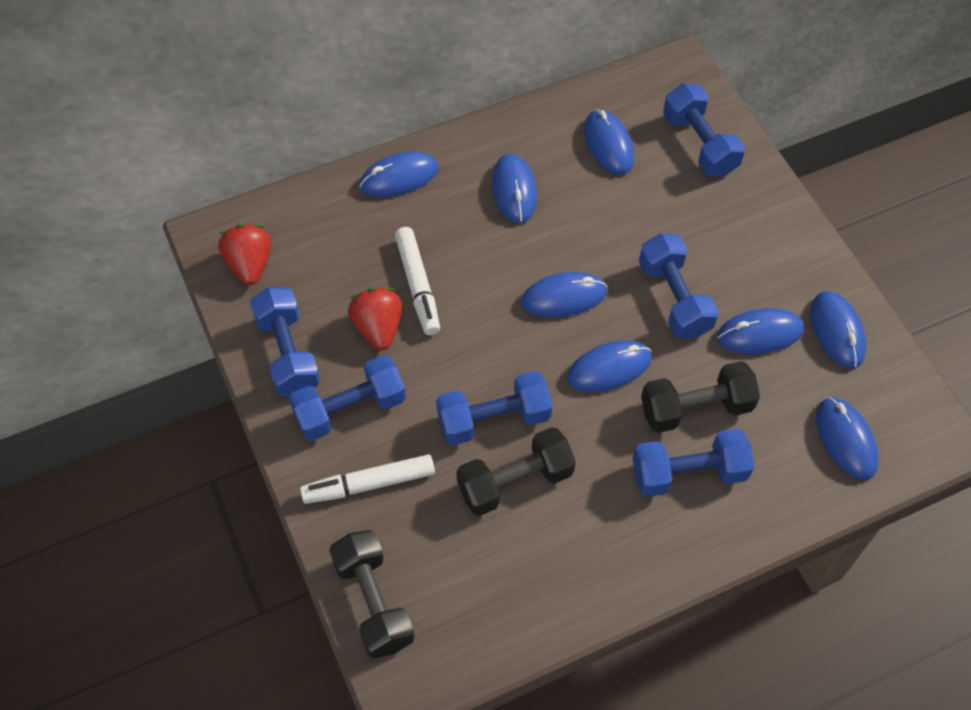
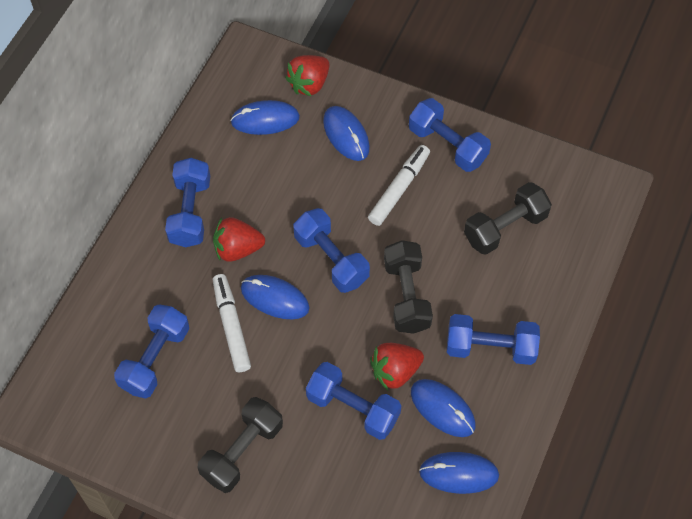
blue mouse: 8 -> 5
red strawberry: 2 -> 3

